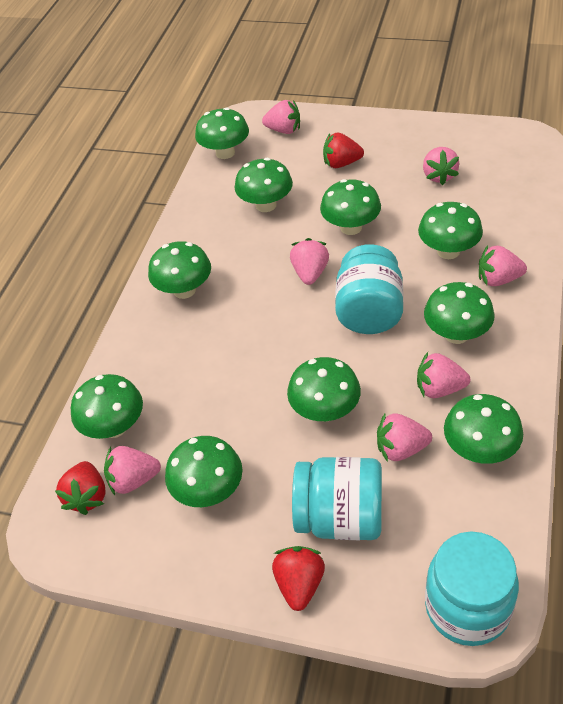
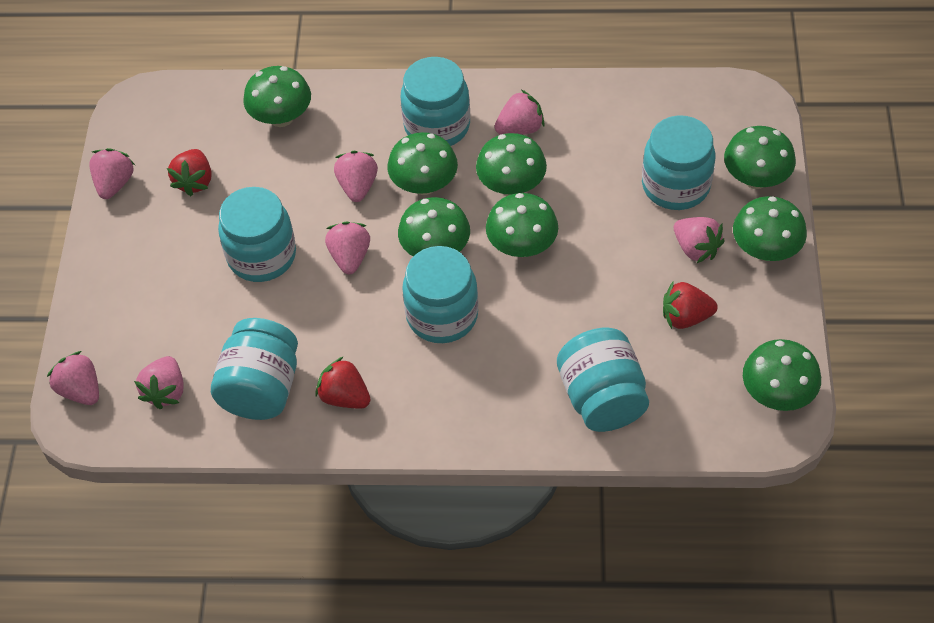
green mushroom: 10 -> 8
turquoise jar: 3 -> 6

